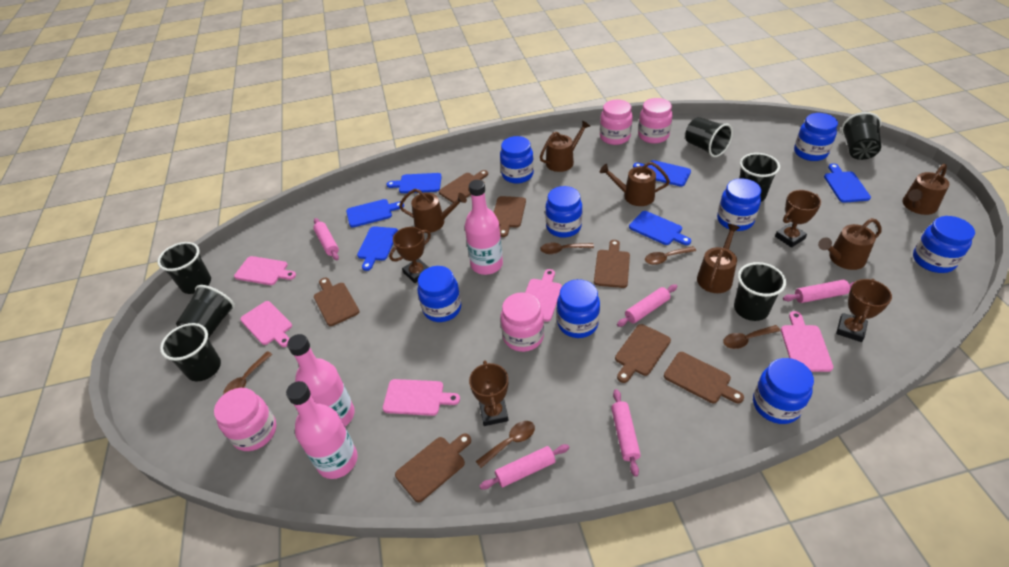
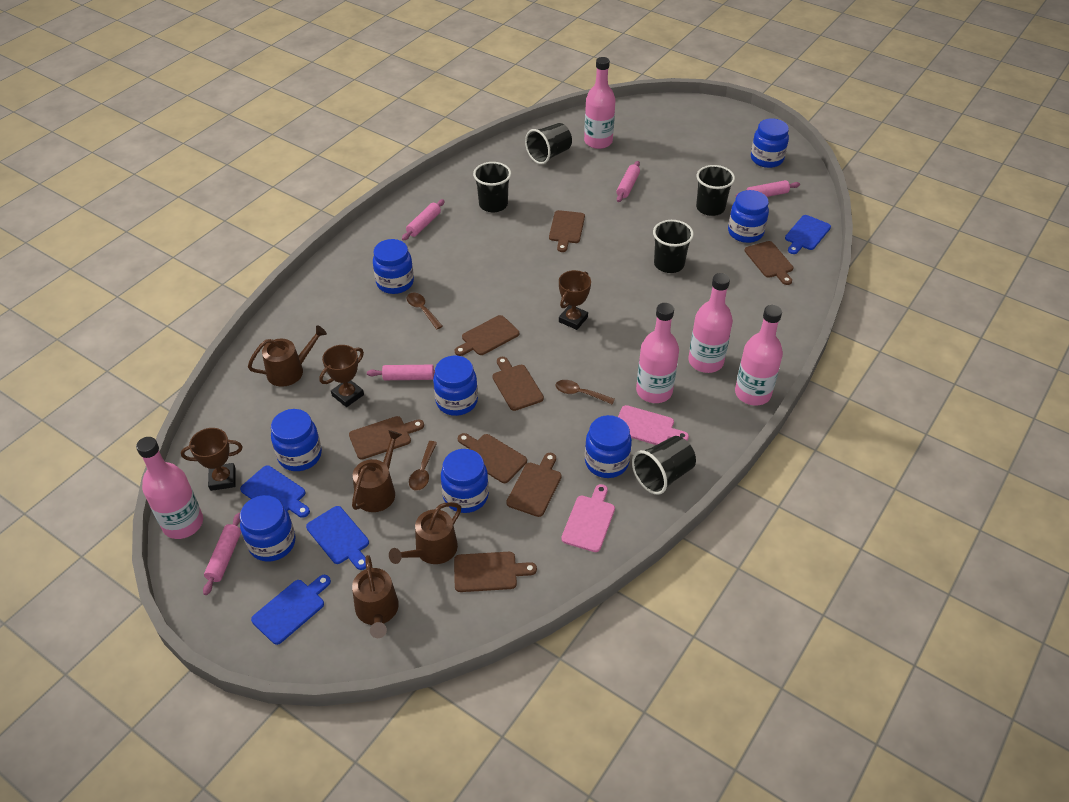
black cup: 7 -> 5
blue cutting board: 6 -> 4
brown cutting board: 7 -> 8
brown spoon: 5 -> 3
brown trophy: 4 -> 3
brown watering can: 6 -> 4
pink bottle: 3 -> 5
pink cutting board: 5 -> 2
pink jar: 4 -> 0

